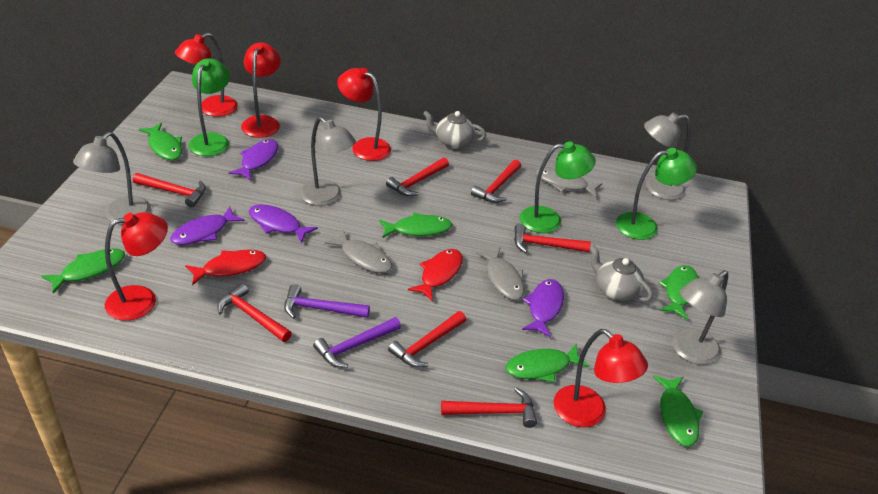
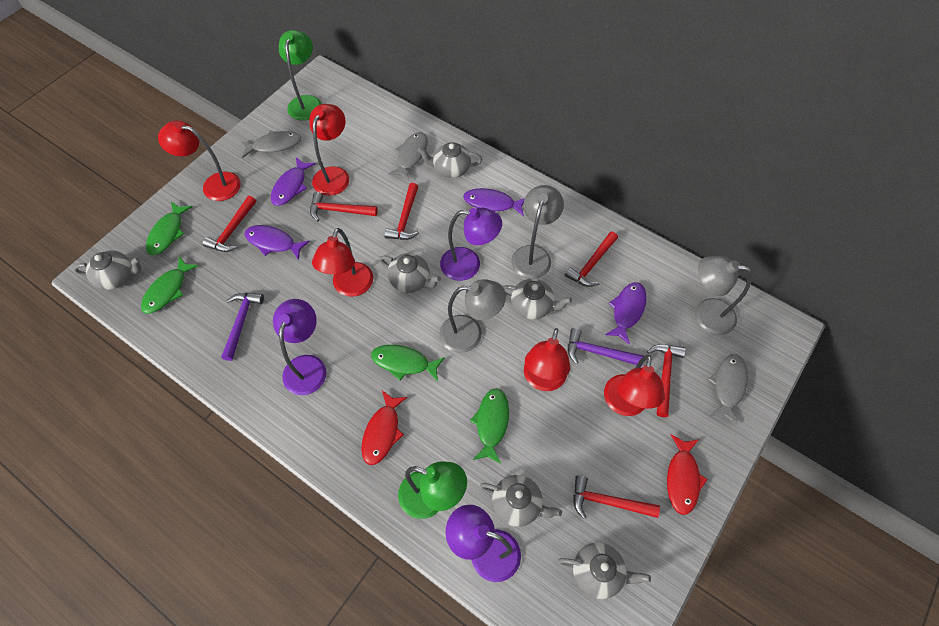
green fish: 6 -> 4
green lamp: 3 -> 2
grey lamp: 4 -> 3
grey teapot: 2 -> 6
purple lamp: 0 -> 3
red hammer: 7 -> 6

